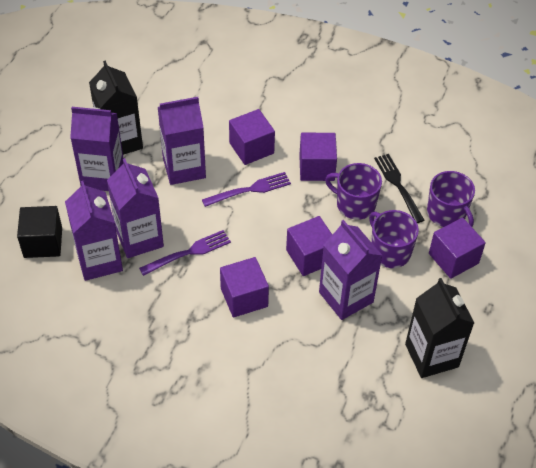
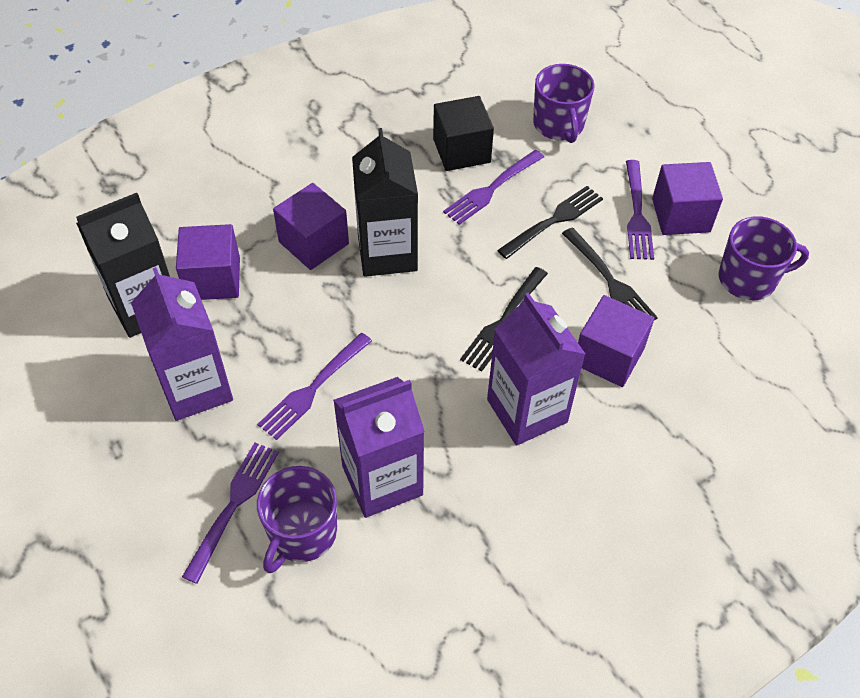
black fork: 1 -> 3
purple carton: 5 -> 3
purple cube: 5 -> 4
purple fork: 2 -> 4

